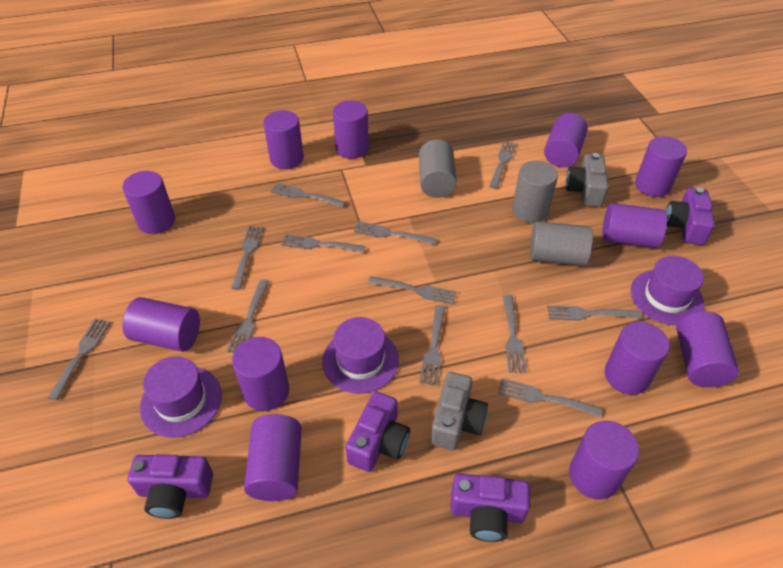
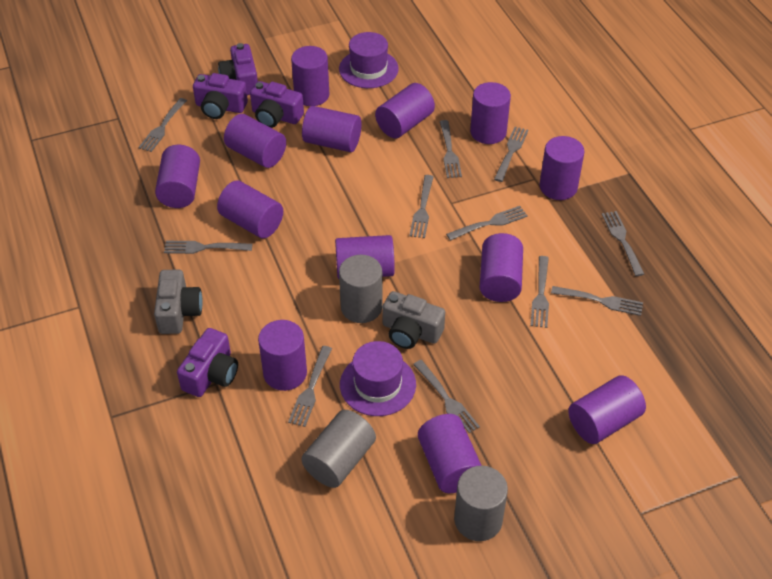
grey fork: 12 -> 11
purple cylinder: 12 -> 13
purple hat: 3 -> 2

